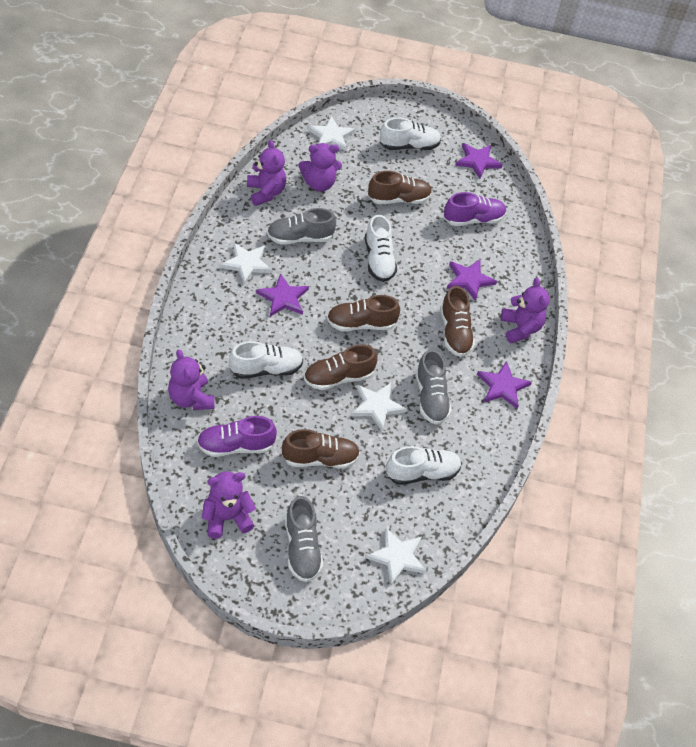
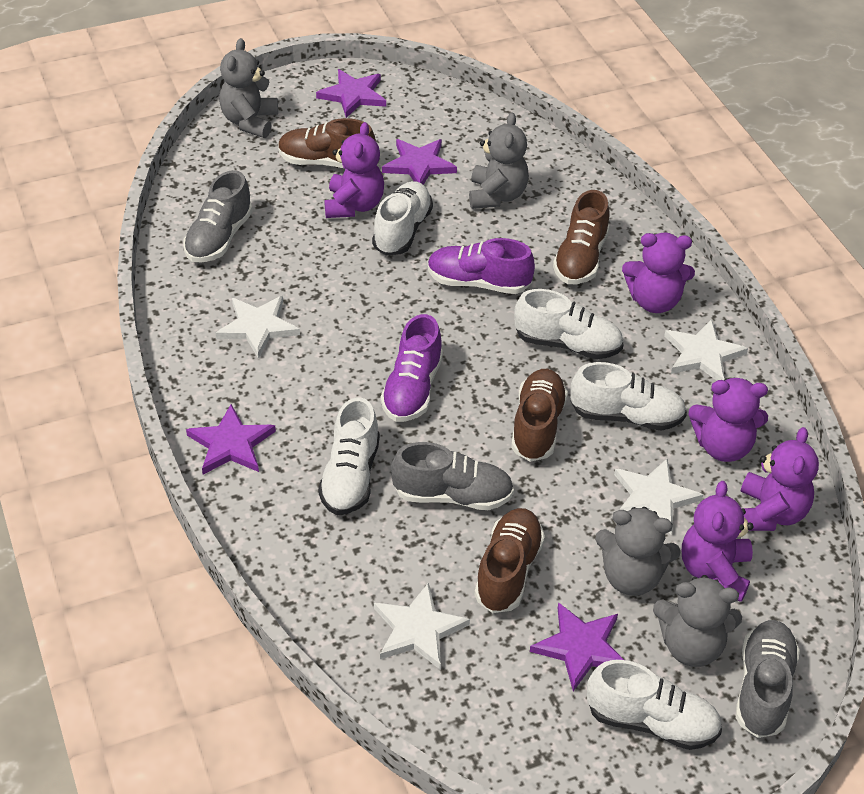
brown shoe: 5 -> 4
grey teddy bear: 0 -> 4
white shoe: 4 -> 5

